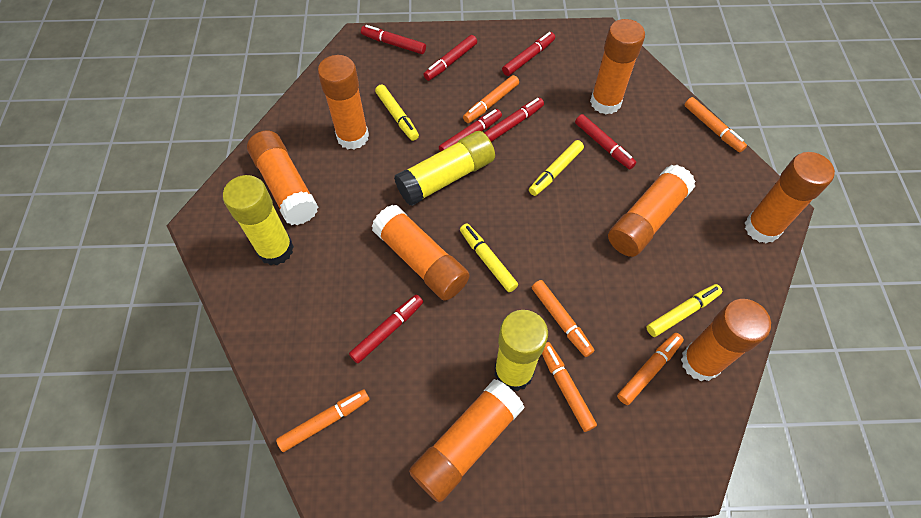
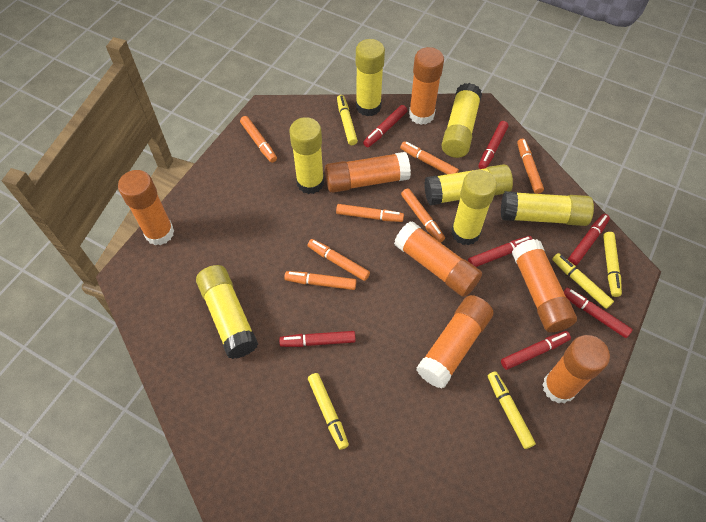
orange glue stick: 8 -> 7
orange marker: 6 -> 7
yellow glue stick: 3 -> 7
yellow marker: 4 -> 5

